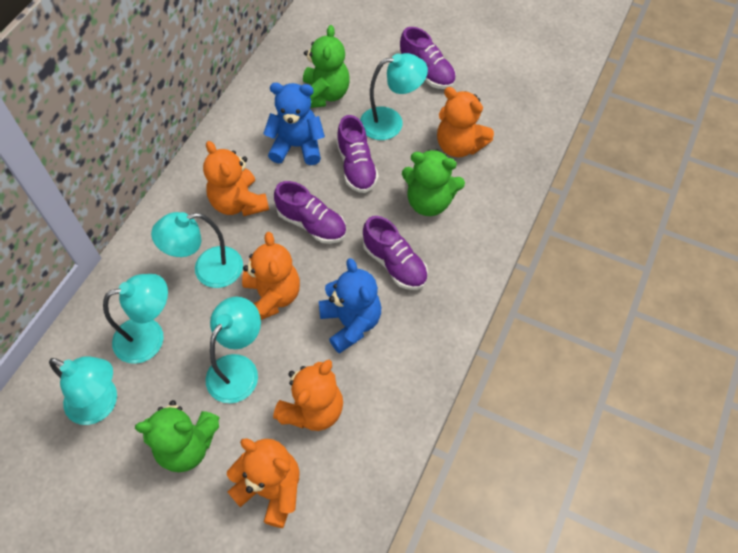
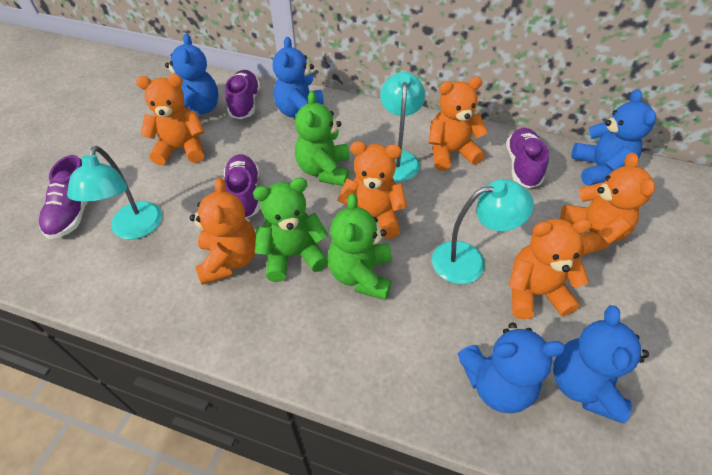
blue teddy bear: 2 -> 5
orange teddy bear: 5 -> 6
turquoise lamp: 5 -> 3

